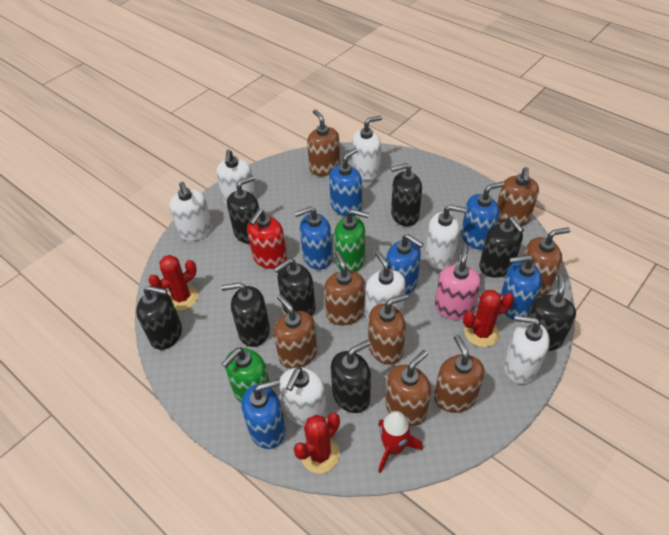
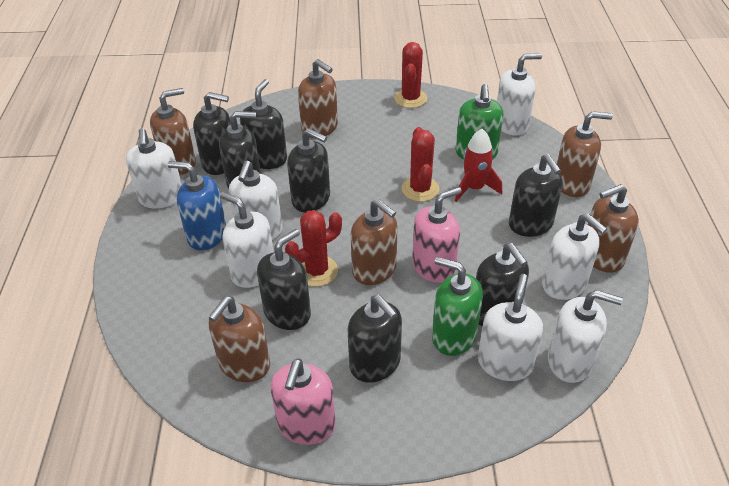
blue soap dispenser: 6 -> 1
brown soap dispenser: 8 -> 6
pink soap dispenser: 1 -> 2
red soap dispenser: 1 -> 0

